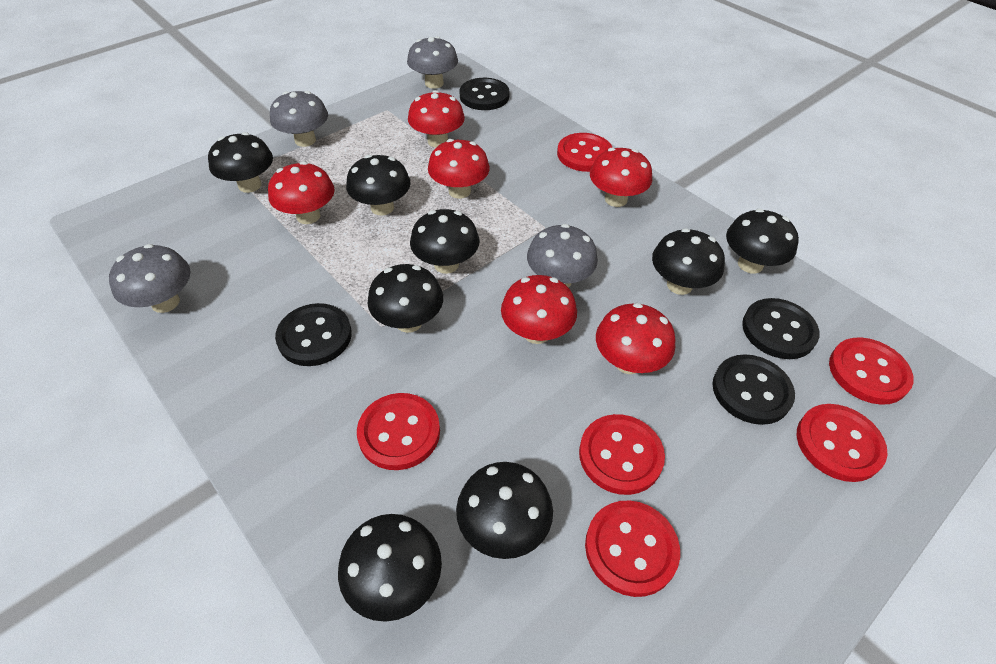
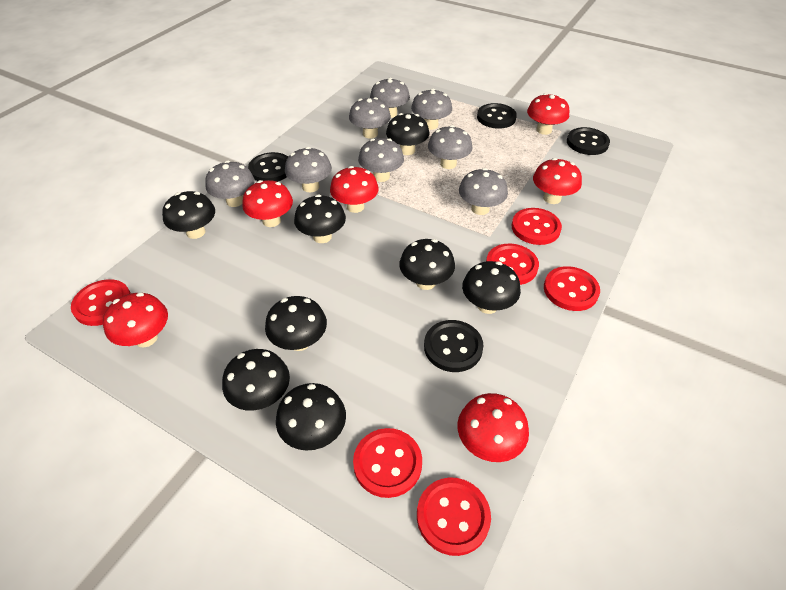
grey mushroom: 4 -> 8

